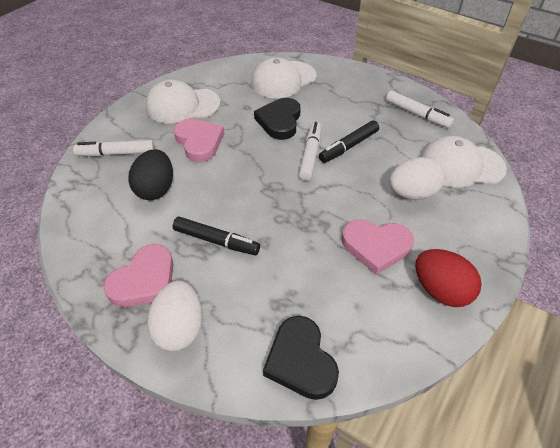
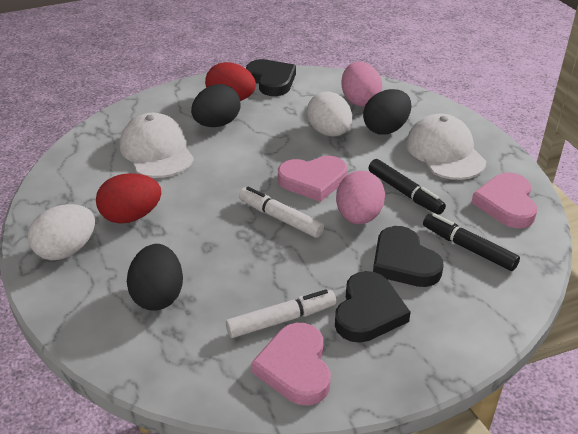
black egg: 1 -> 3
black heart: 2 -> 3
pink egg: 0 -> 2
red egg: 1 -> 2
white cap: 3 -> 2
white marker: 3 -> 2

